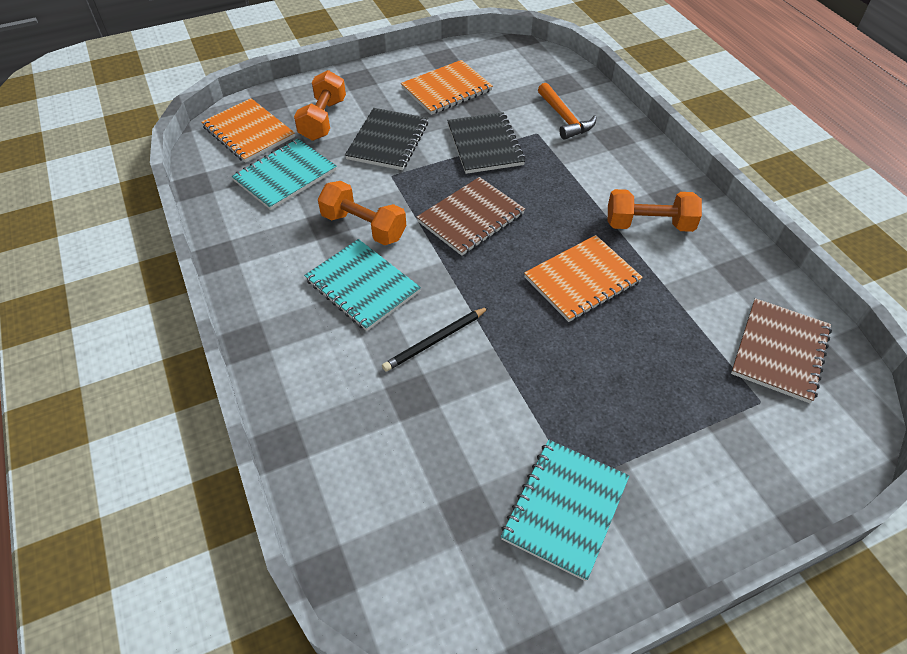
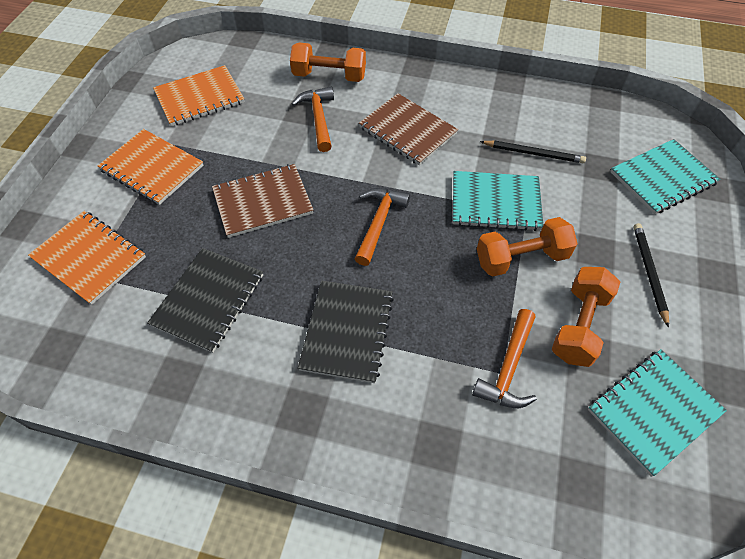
black pencil: 1 -> 2
orange hammer: 1 -> 3

